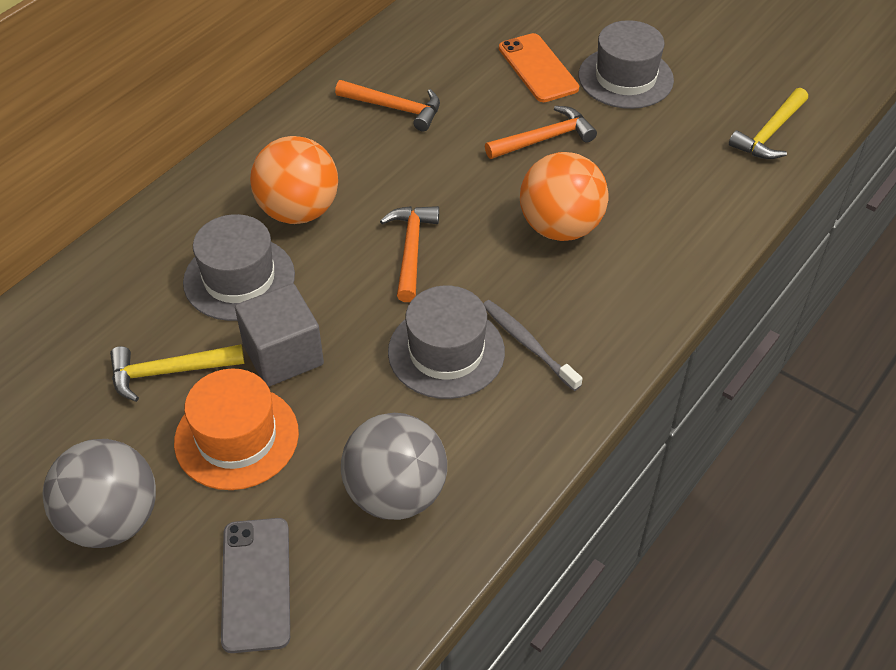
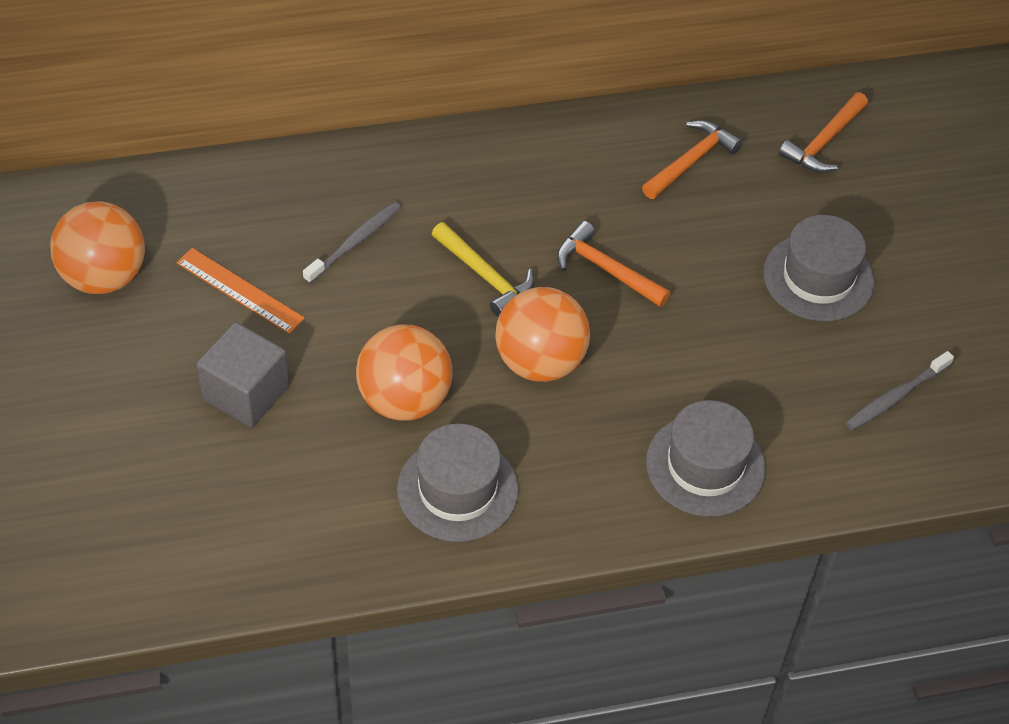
grey ball: 2 -> 0
grey phone: 1 -> 0
grey toothbrush: 1 -> 2
orange ball: 2 -> 3
orange hat: 1 -> 0
orange phone: 1 -> 0
orange ruler: 0 -> 1
yellow hammer: 2 -> 1

